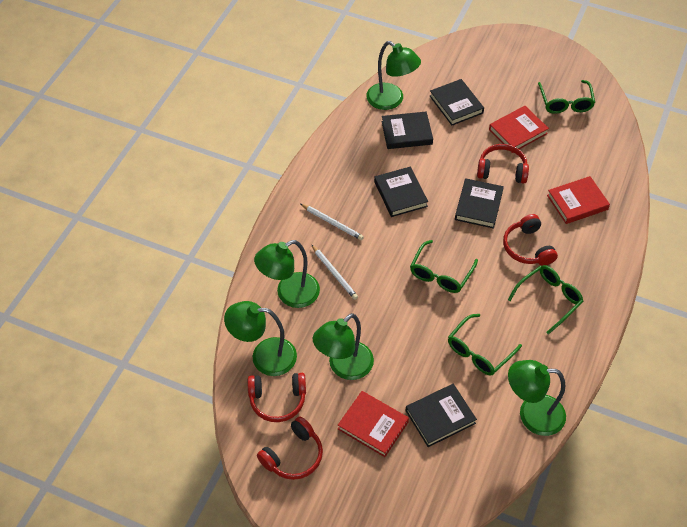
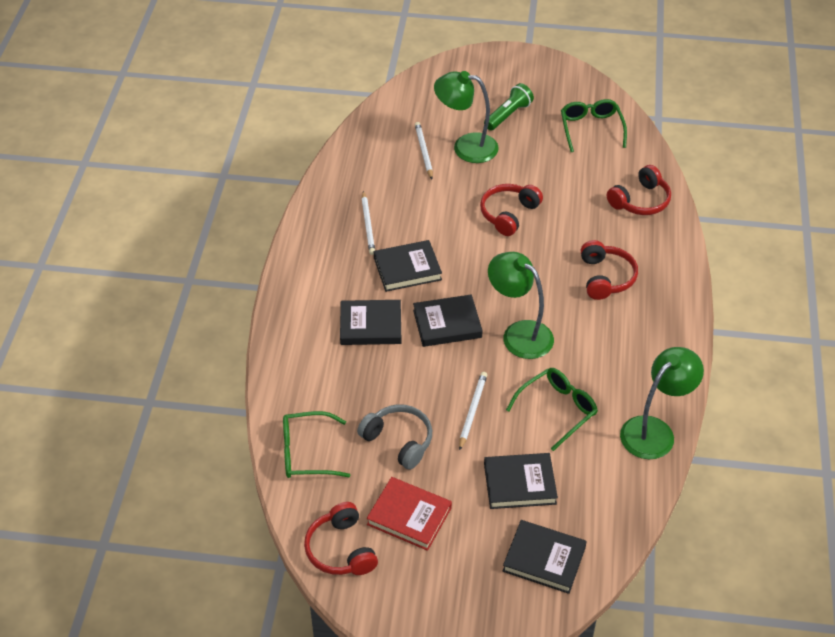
green flashlight: 0 -> 1
green glasses: 4 -> 3
green lamp: 5 -> 3
grey headphones: 0 -> 1
red book: 3 -> 1
white pencil: 2 -> 3

